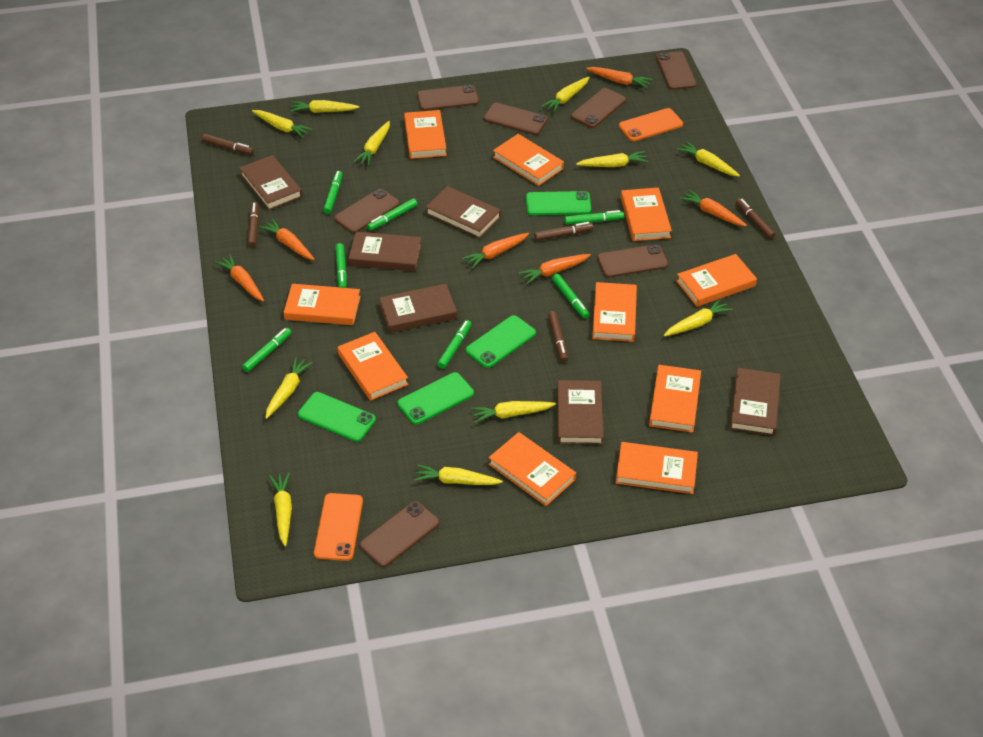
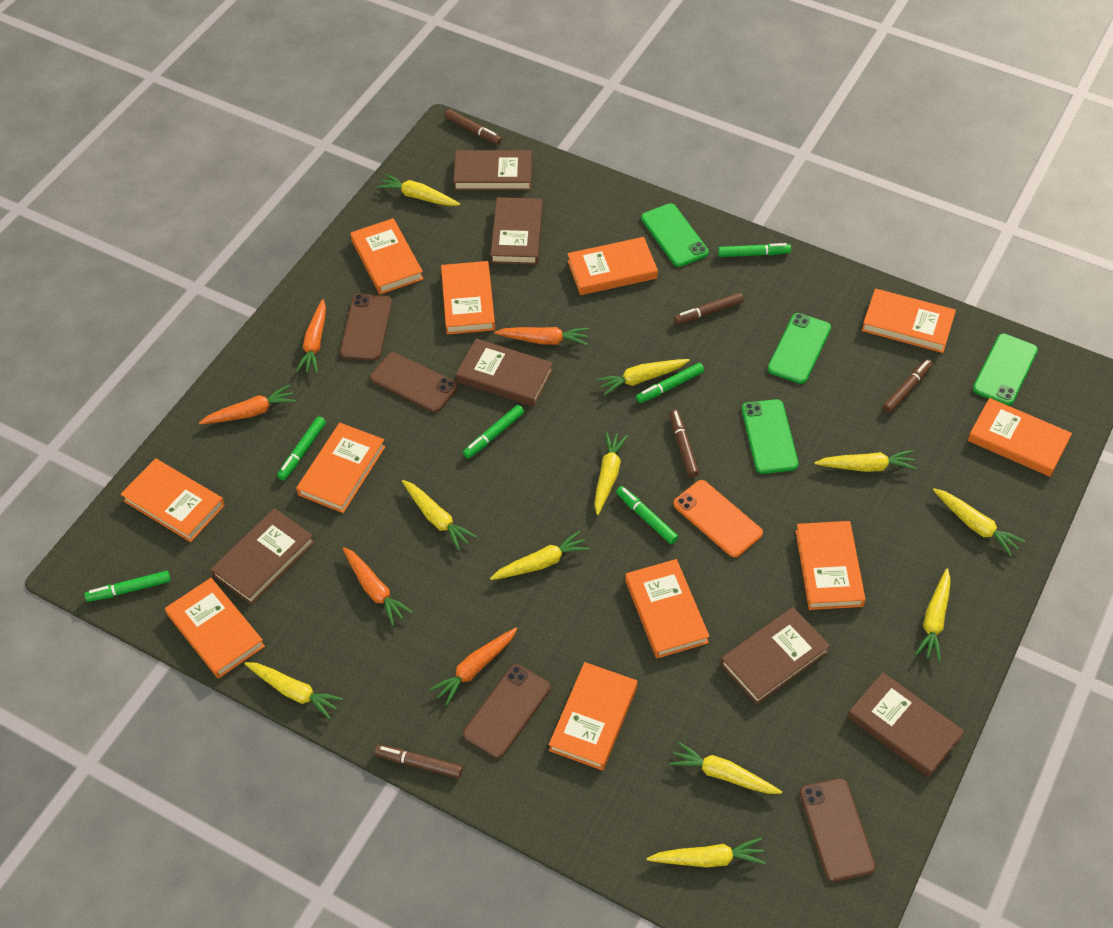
brown phone: 7 -> 4
green marker: 7 -> 6
orange book: 10 -> 11
orange carrot: 6 -> 5
orange phone: 2 -> 1

